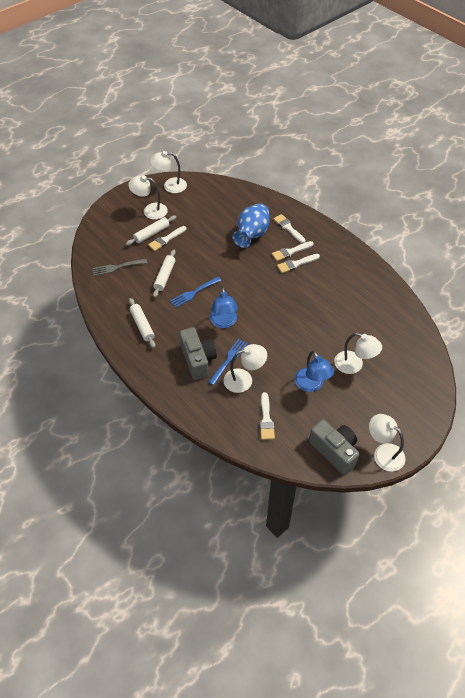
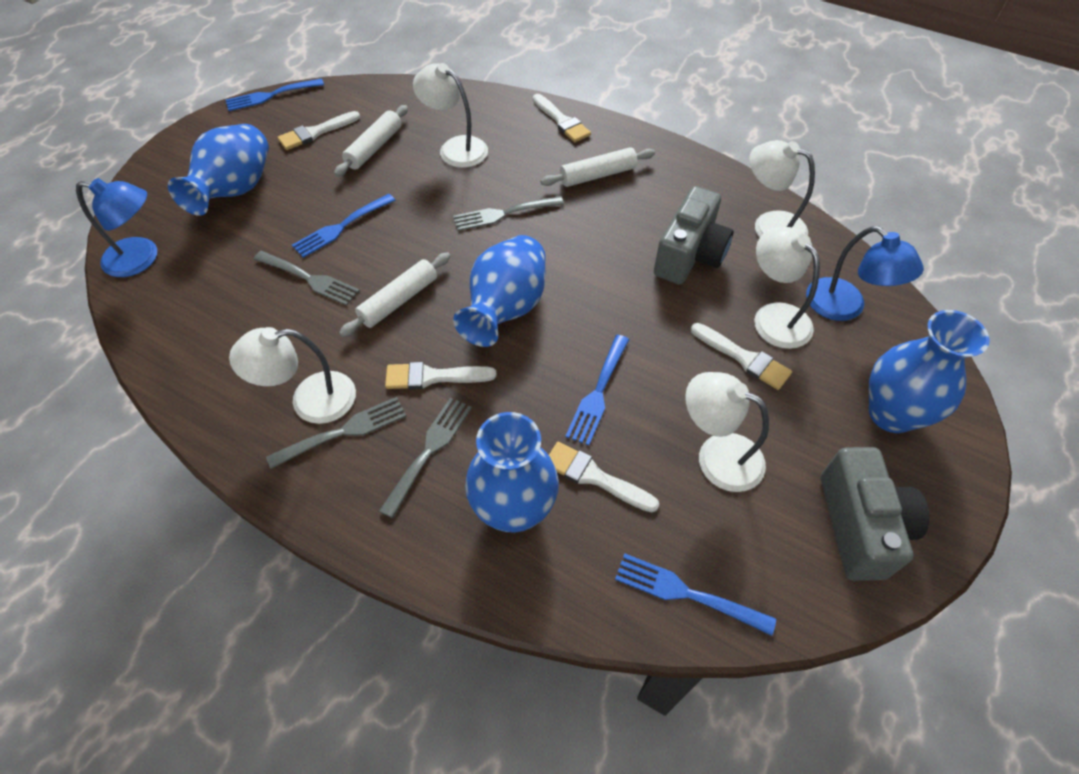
blue fork: 2 -> 4
blue vase: 1 -> 4
grey fork: 1 -> 4

